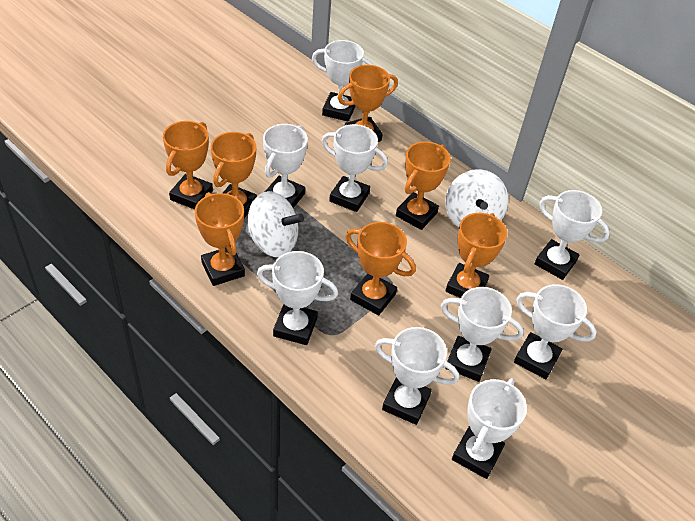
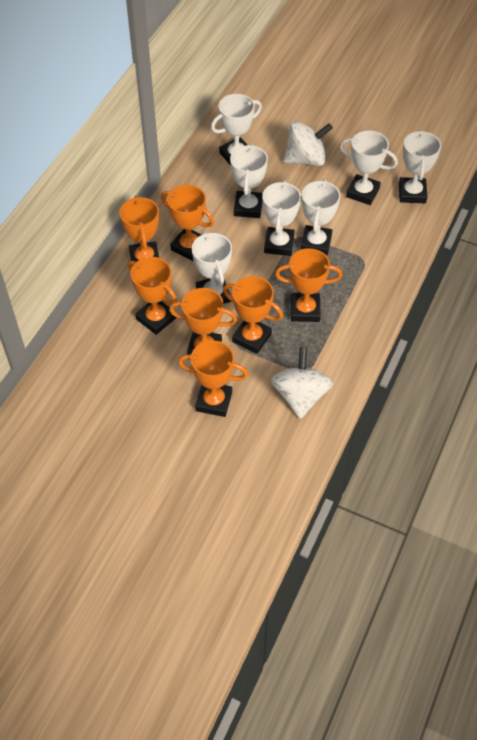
white trophy: 9 -> 7

